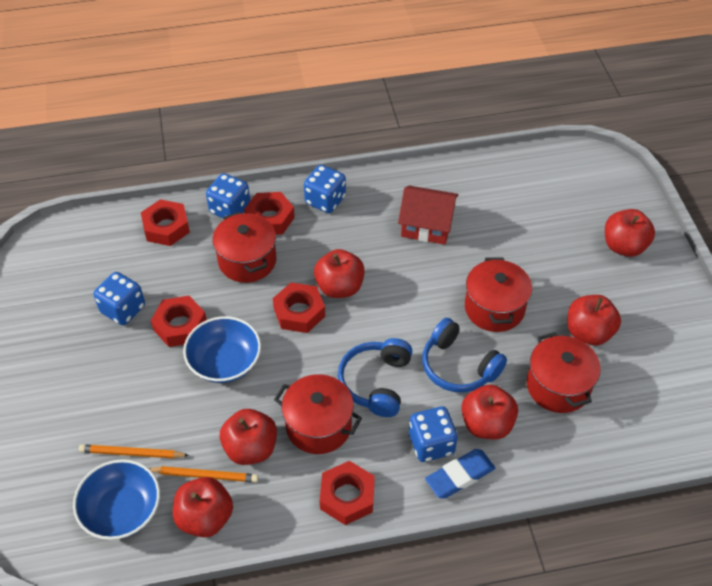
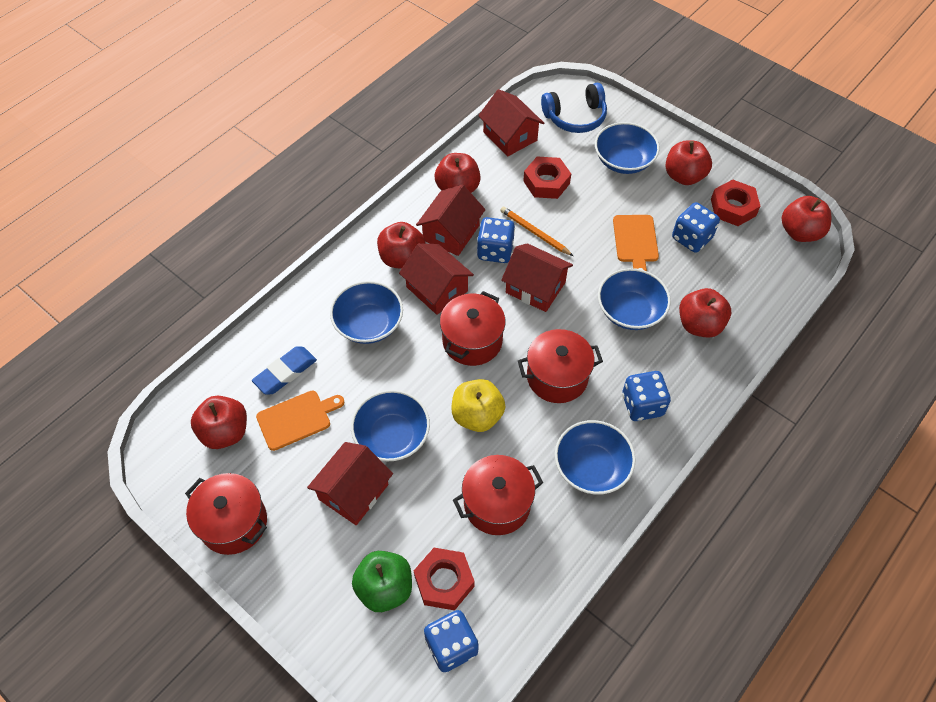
blue bowl: 2 -> 5
blue headphones: 2 -> 1
green apple: 0 -> 1
orange cutting board: 0 -> 2
orange pencil: 2 -> 1
red house: 1 -> 5
red nut: 5 -> 3
yellow apple: 0 -> 1

